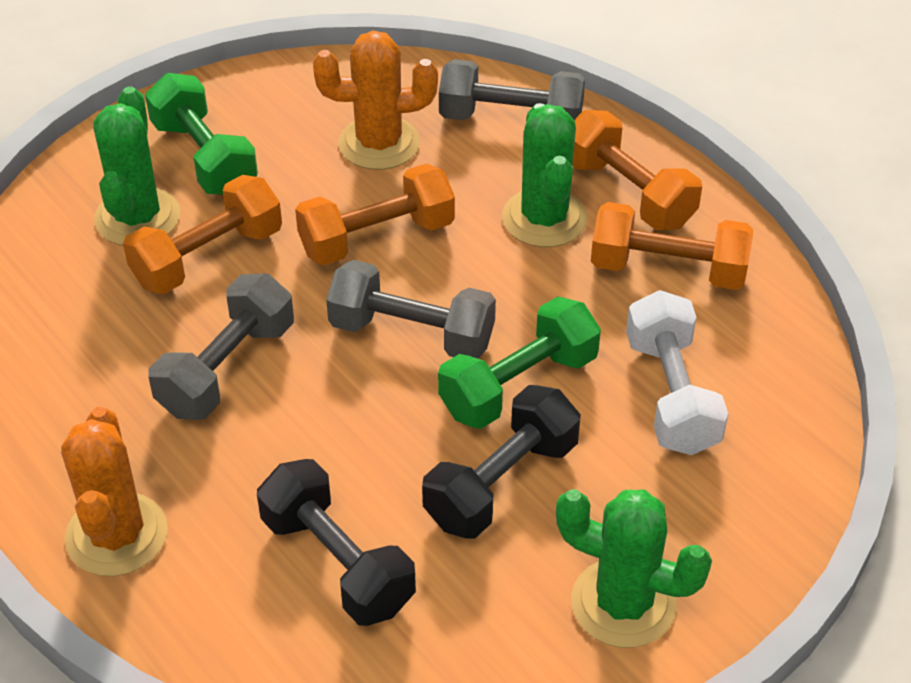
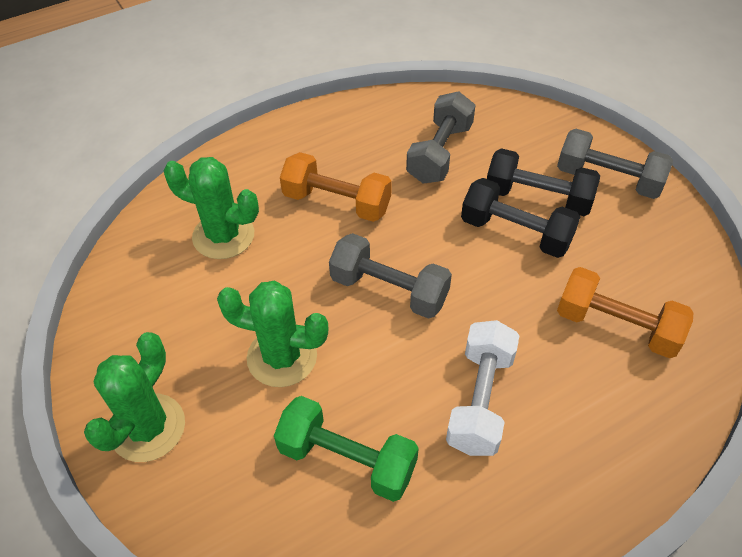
green dumbbell: 2 -> 1
orange cactus: 2 -> 0
orange dumbbell: 4 -> 2

